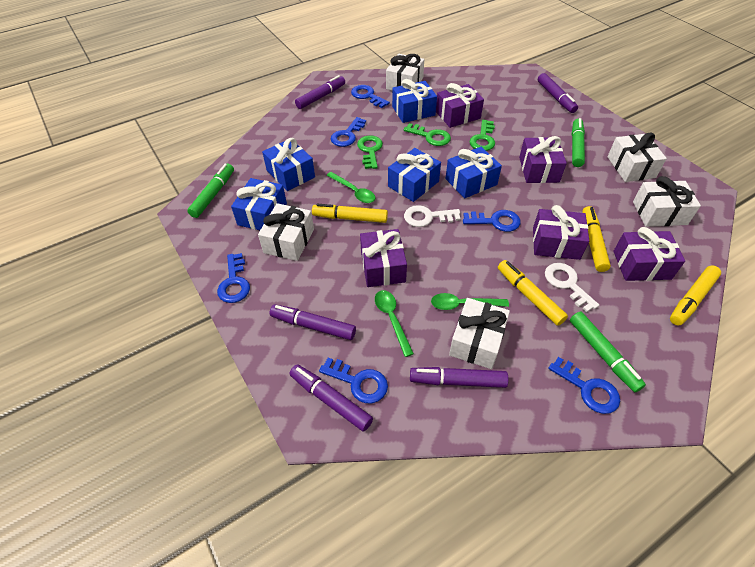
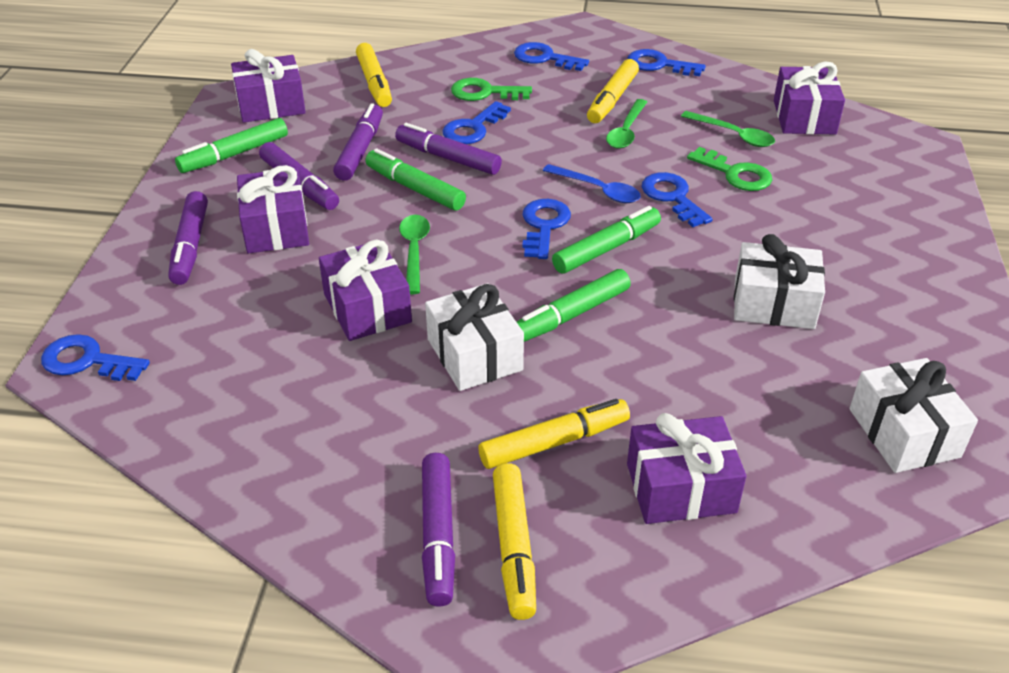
blue gift: 5 -> 0
blue spoon: 0 -> 1
green key: 3 -> 2
green marker: 3 -> 4
white gift: 5 -> 3
white key: 2 -> 0

